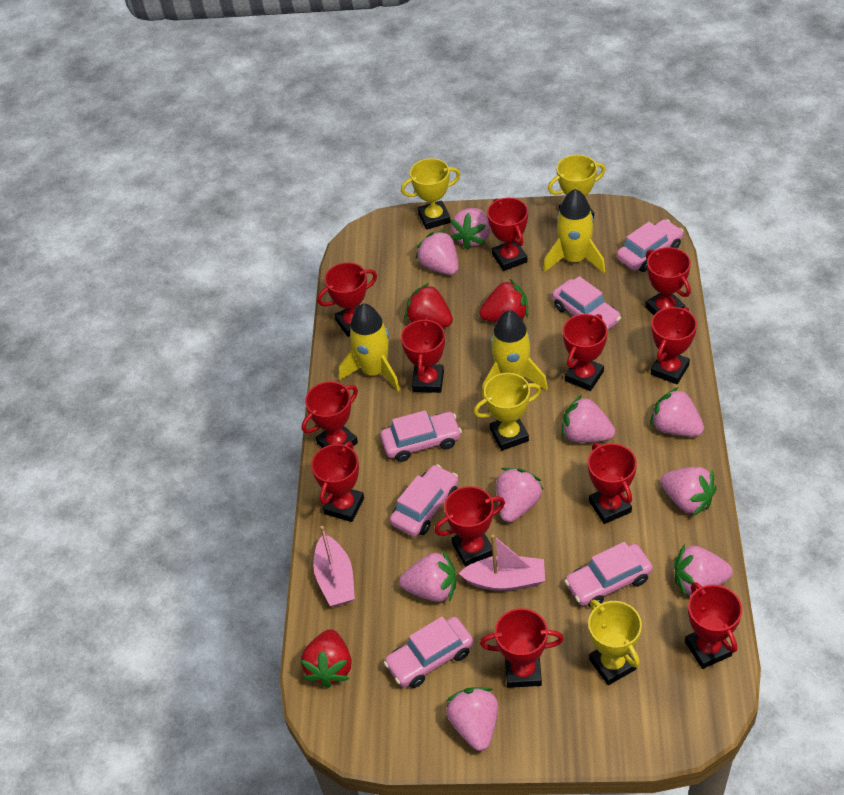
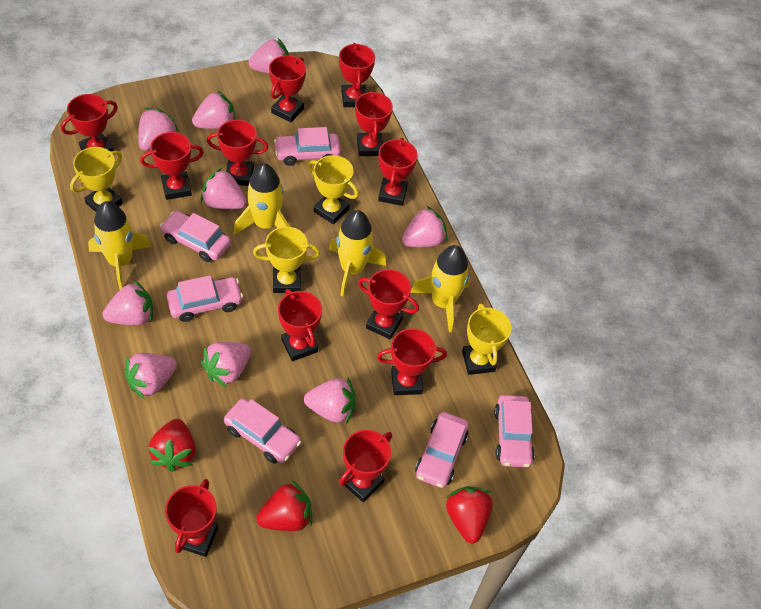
pink boat: 2 -> 0
yellow rocket: 3 -> 4

